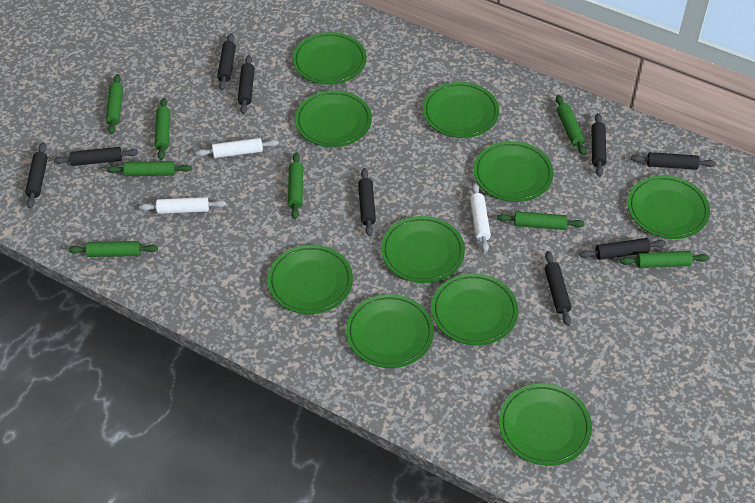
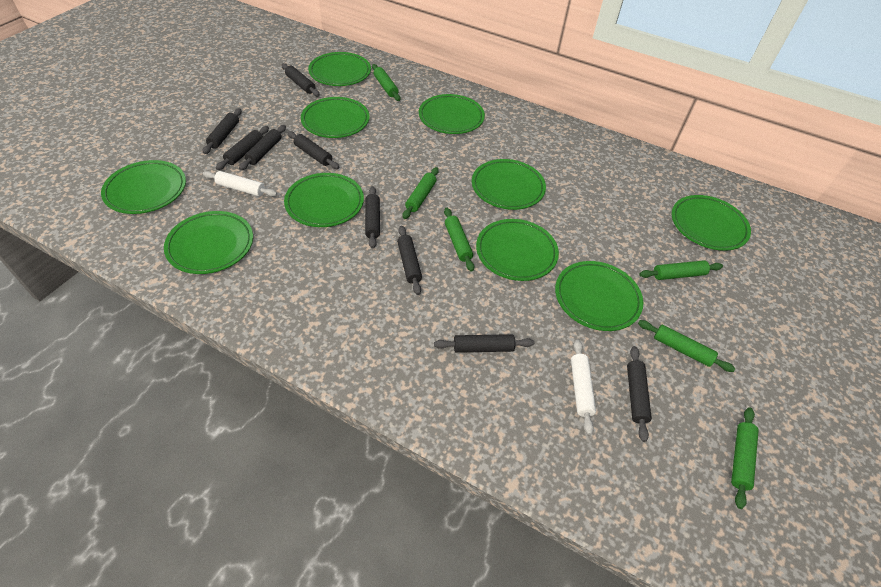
green rolling pin: 8 -> 6
white rolling pin: 3 -> 2

